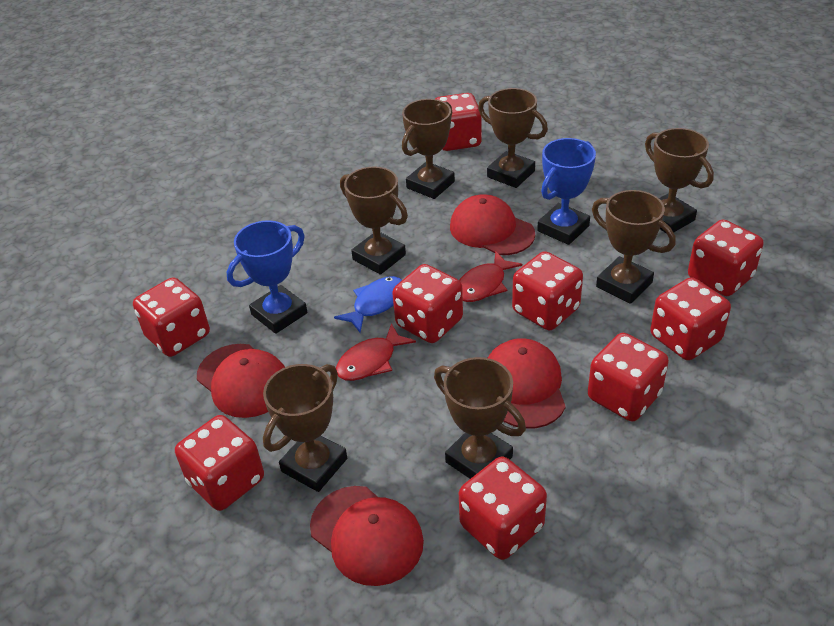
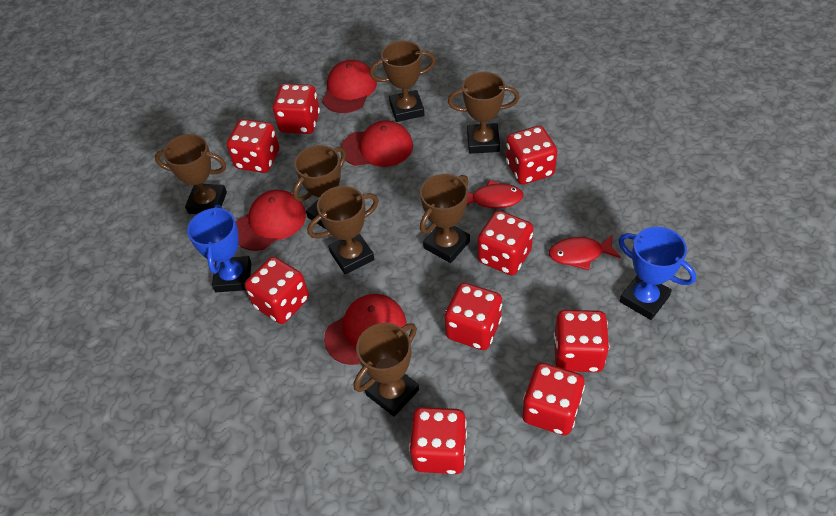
blue fish: 1 -> 0

